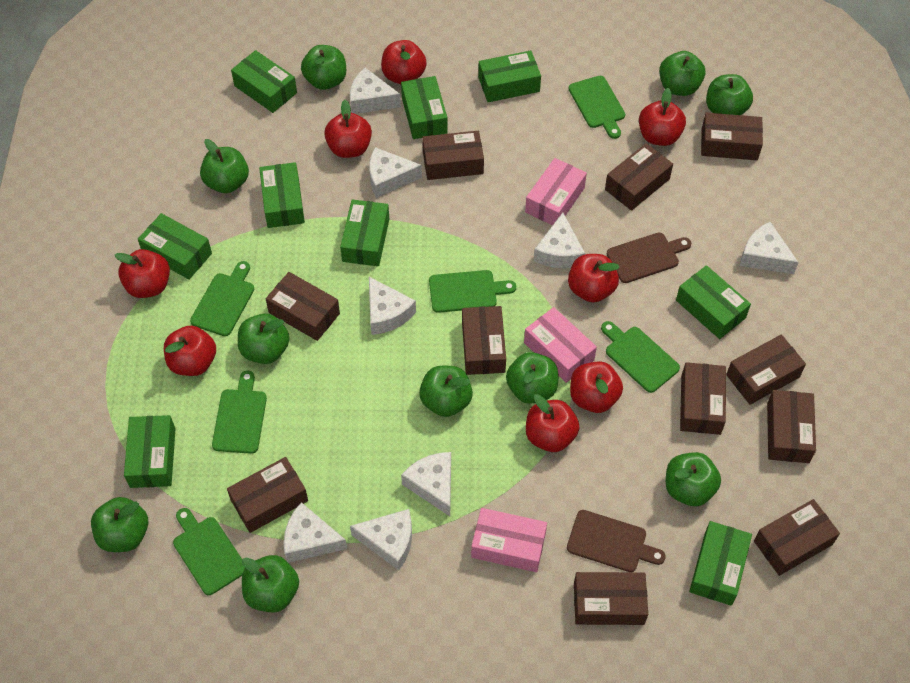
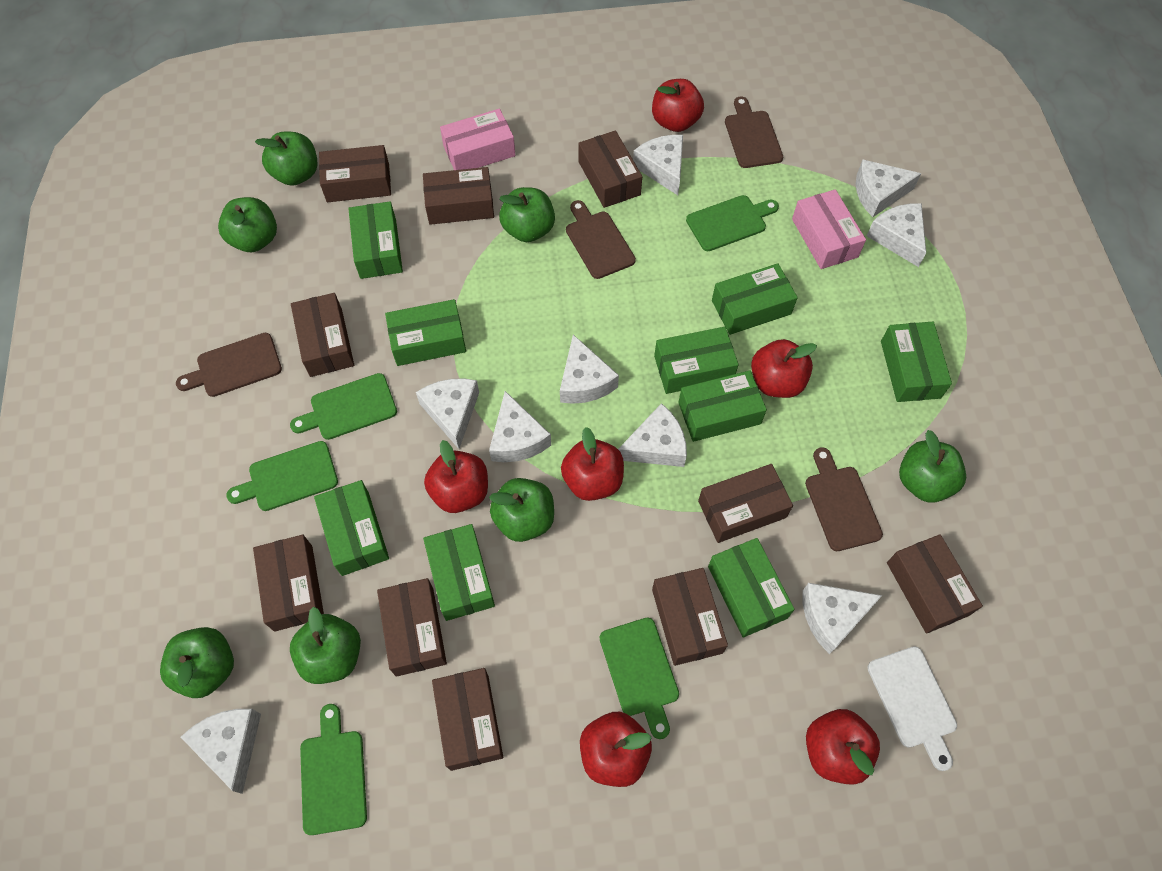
brown box: 11 -> 10
brown cutting board: 2 -> 4
green apple: 10 -> 7
green cutting board: 6 -> 5
pink box: 3 -> 2
red apple: 8 -> 6
white cheese: 8 -> 9
white cutting board: 0 -> 1

